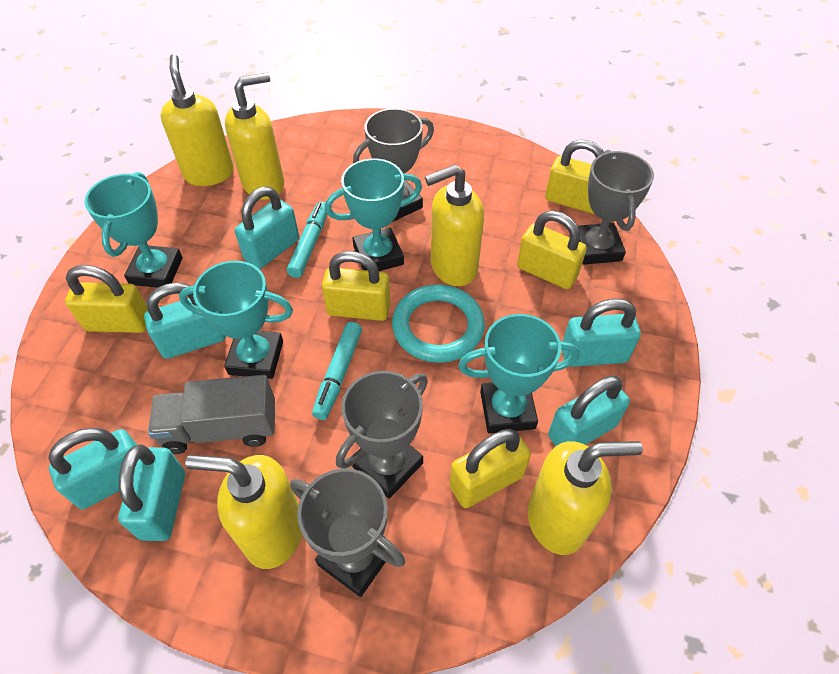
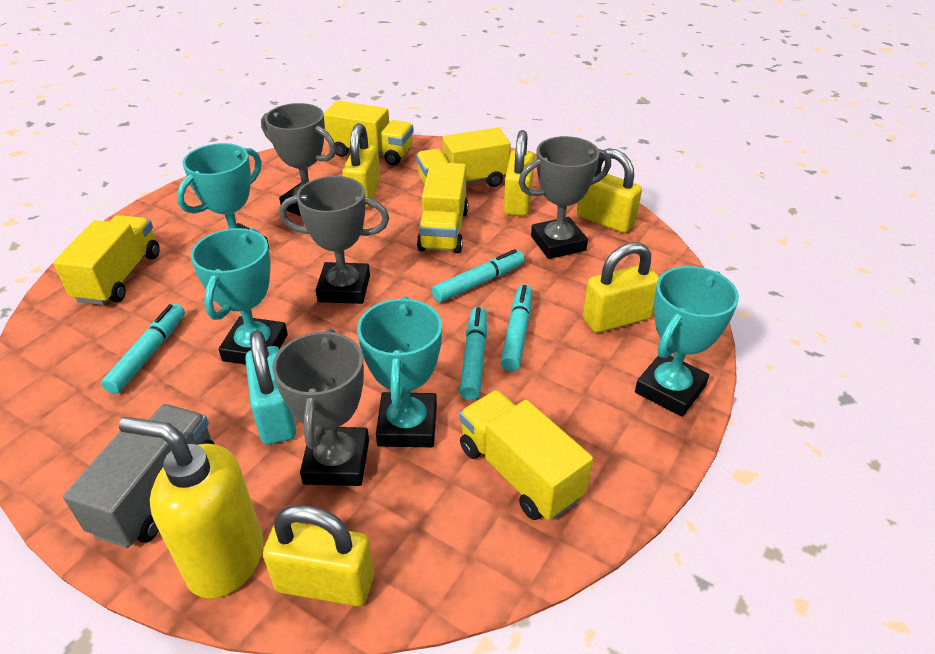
turquoise marker: 2 -> 4
turquoise padlock: 6 -> 1
turquoise ring: 1 -> 0
yellow soap dispenser: 5 -> 1
yellow truck: 0 -> 5

